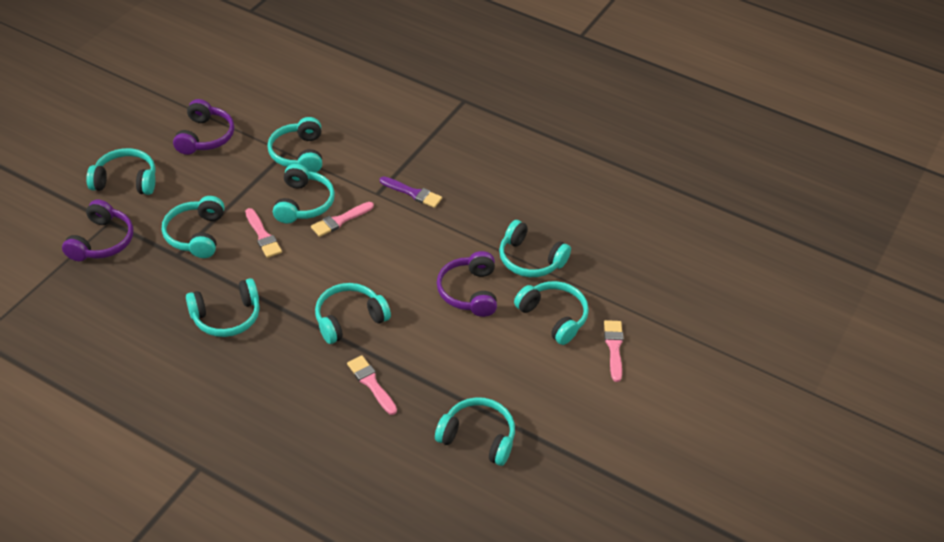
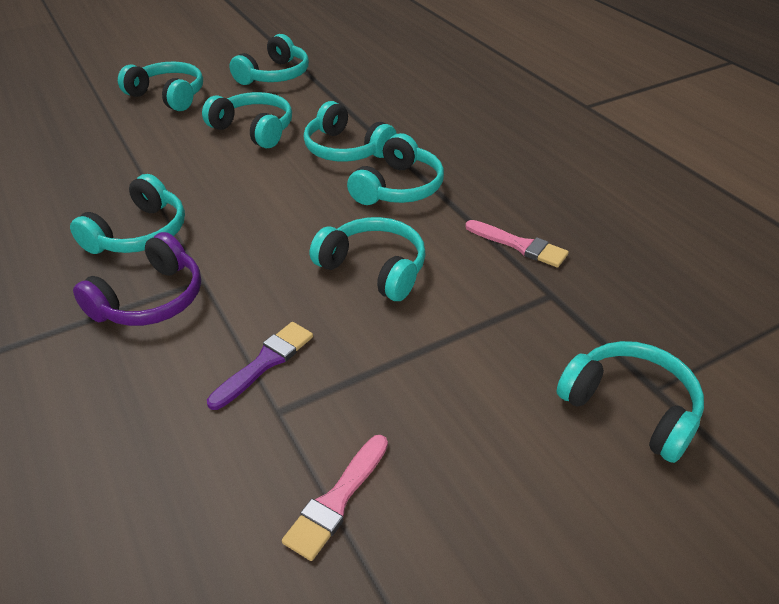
pink brush: 4 -> 2
purple headphones: 3 -> 1
turquoise headphones: 9 -> 8

